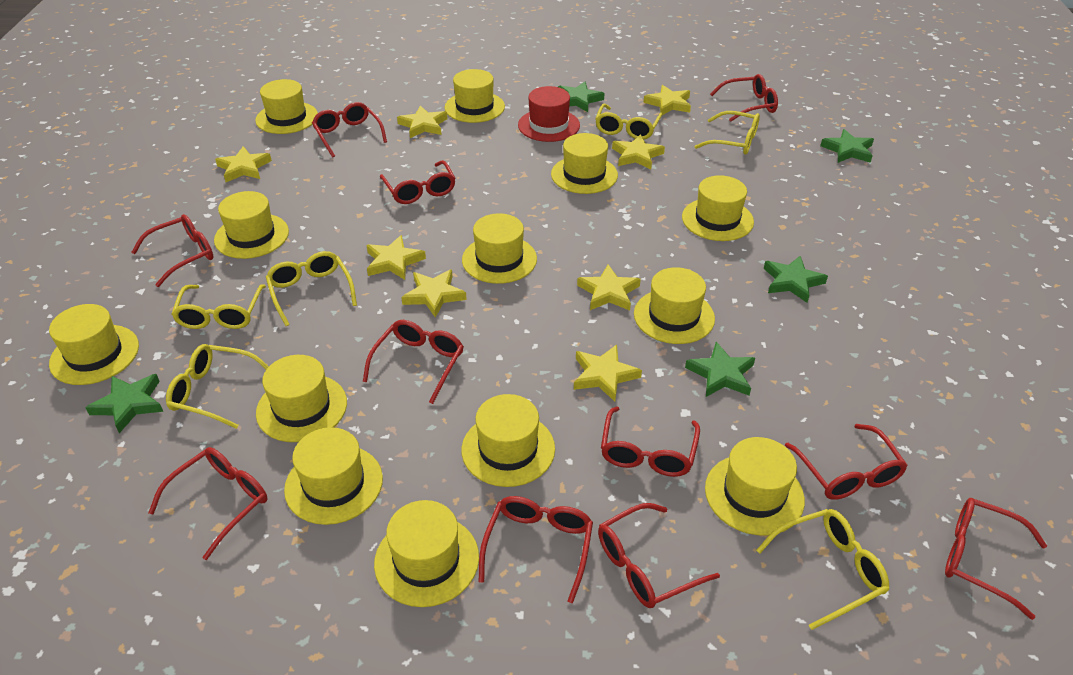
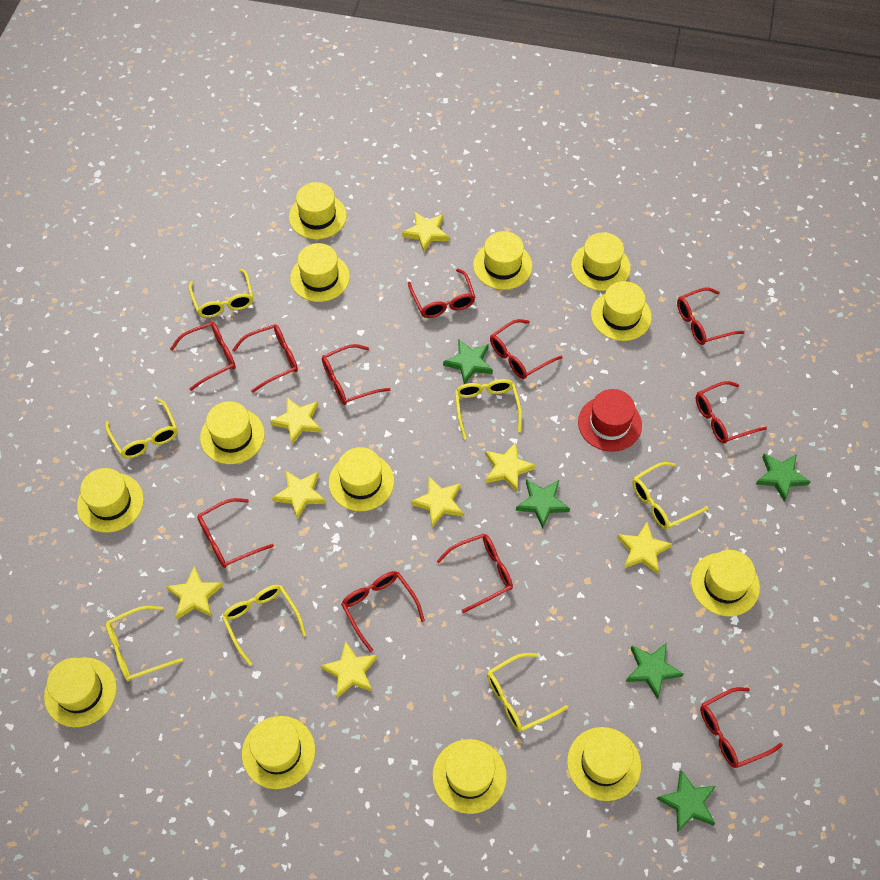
yellow glasses: 6 -> 7

